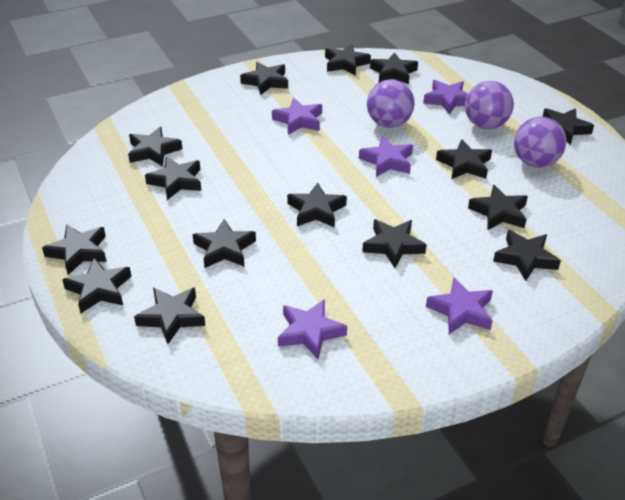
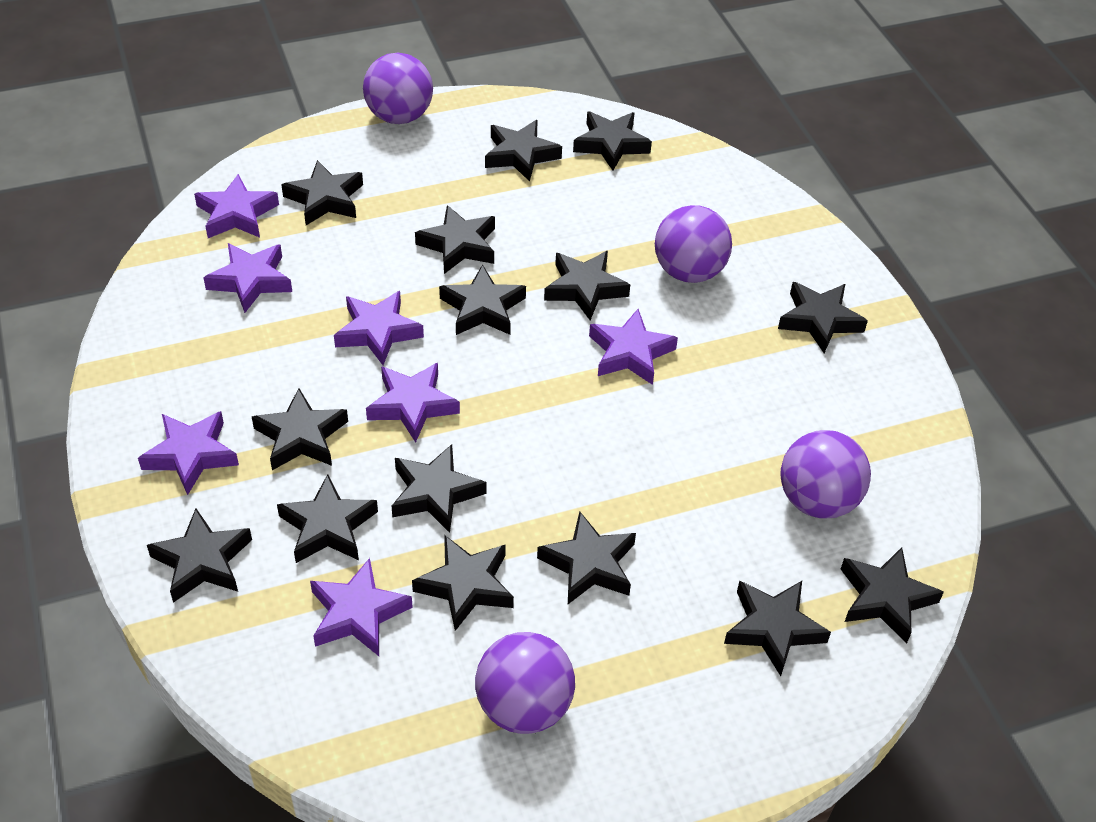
purple ball: 3 -> 4
purple star: 5 -> 7

